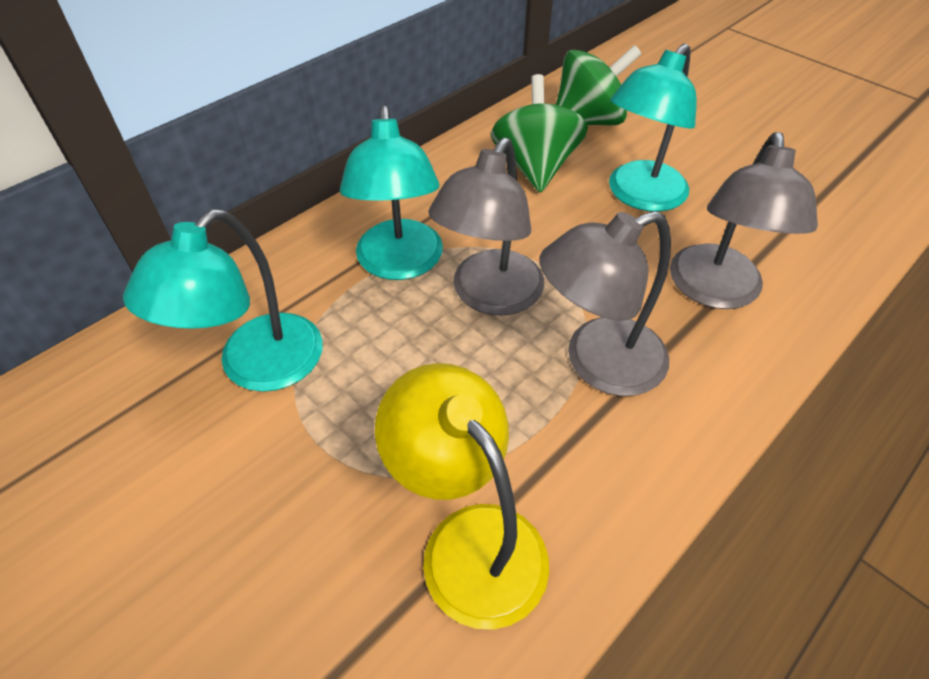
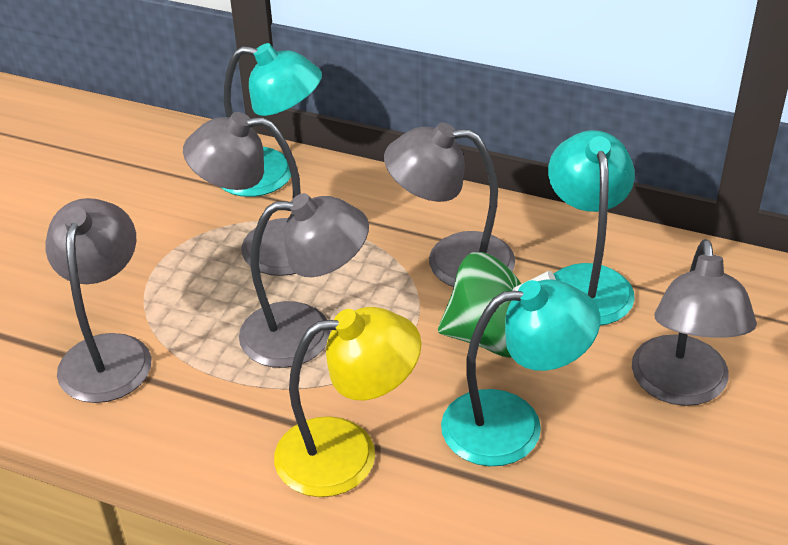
green spinning top: 2 -> 1
grey lamp: 3 -> 5

